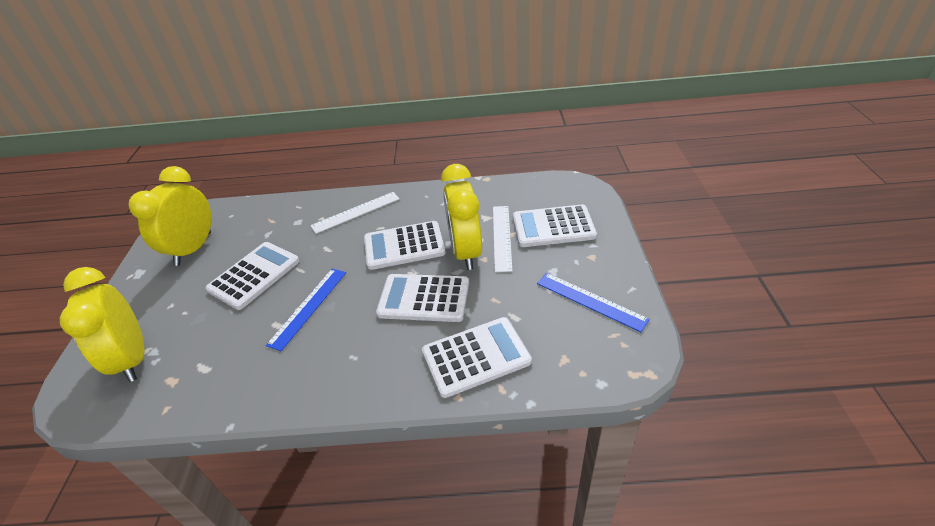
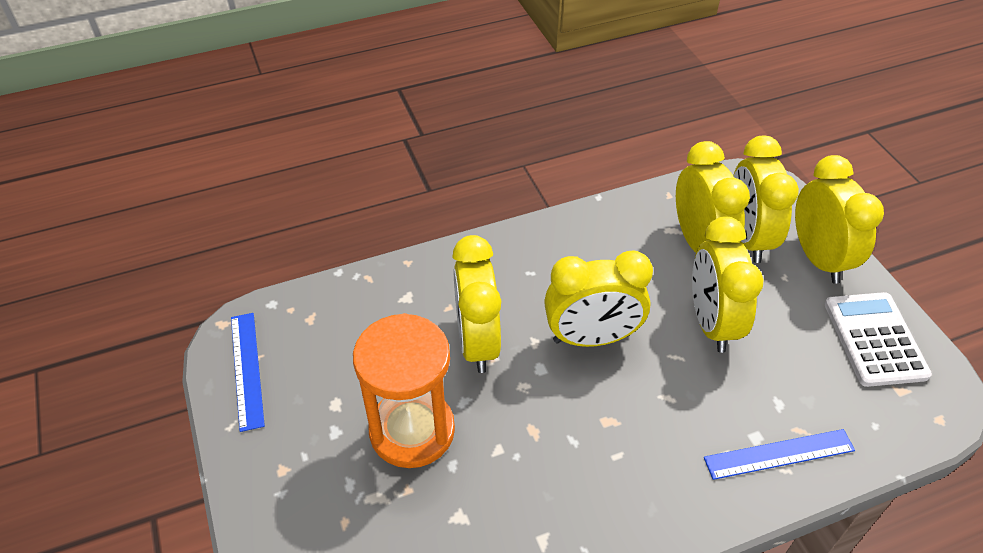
orange hourglass: 0 -> 1
white calculator: 5 -> 1
white ruler: 2 -> 0
yellow clock: 3 -> 6

